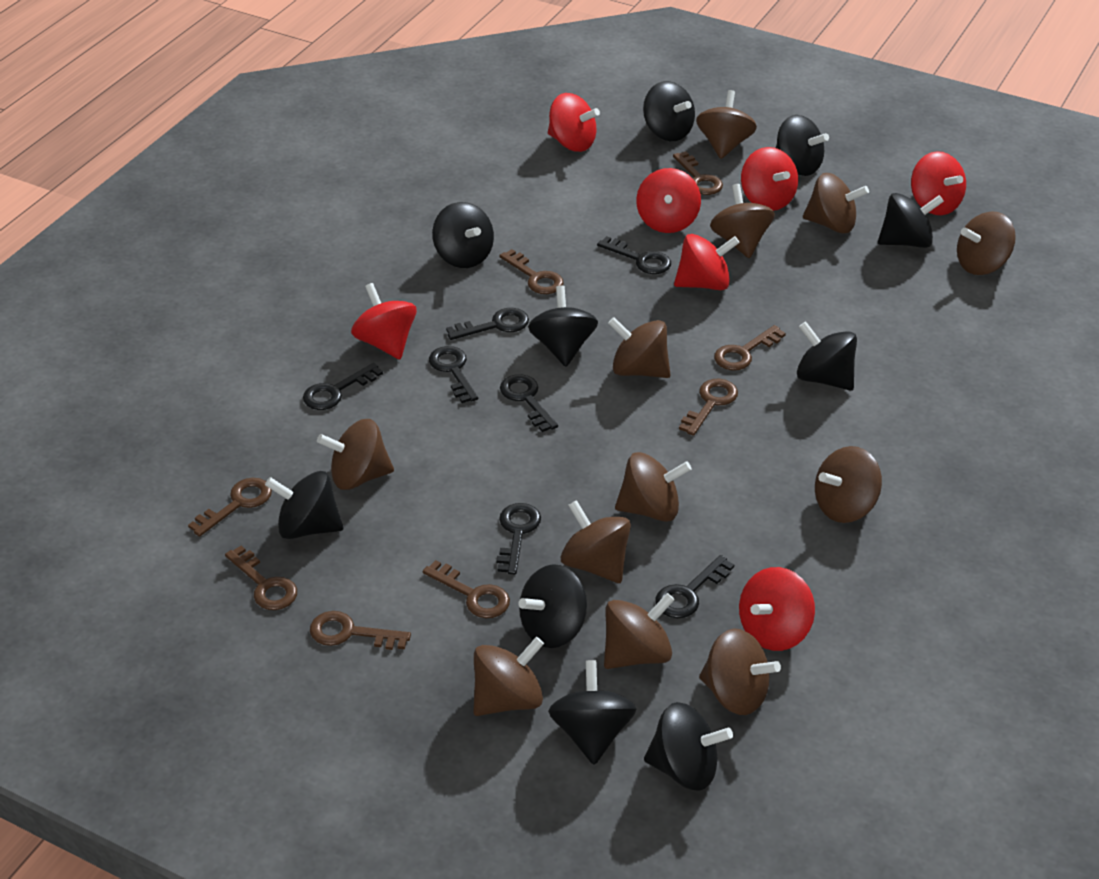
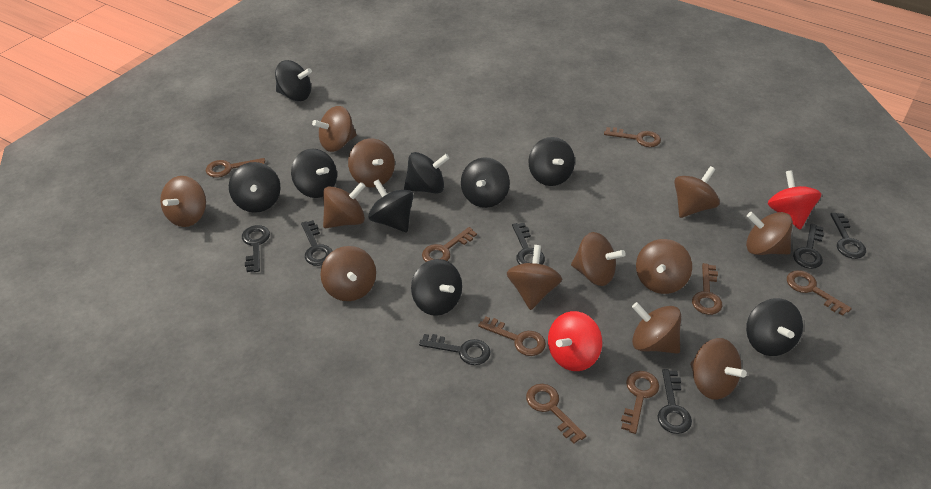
black spinning top: 10 -> 9
red spinning top: 7 -> 2

